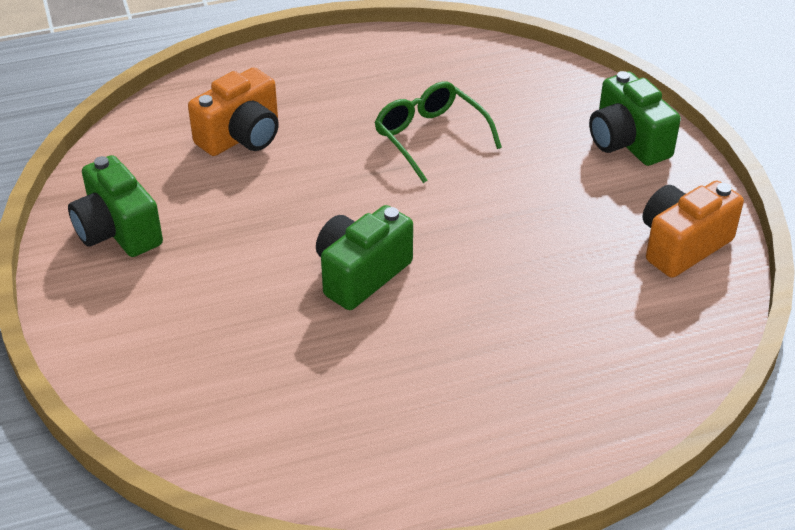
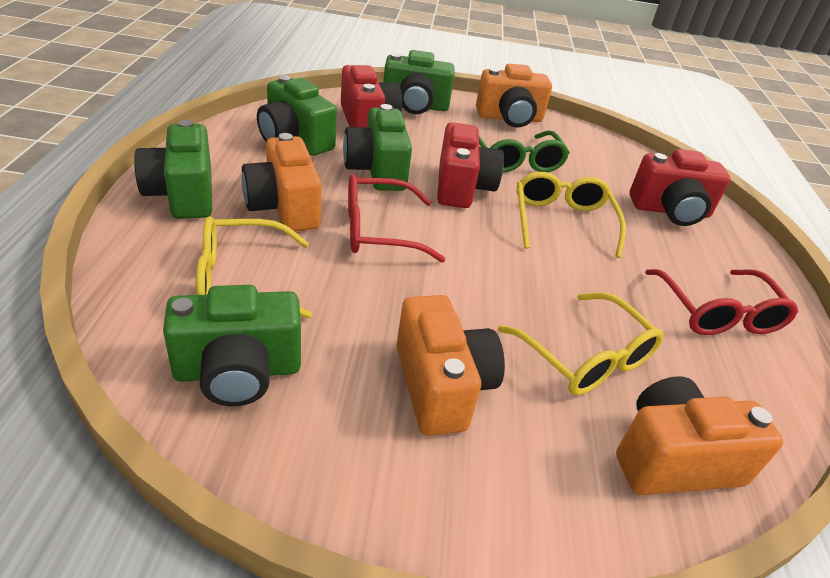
green camera: 3 -> 5
orange camera: 2 -> 4
red camera: 0 -> 3
red glasses: 0 -> 2
yellow glasses: 0 -> 3

